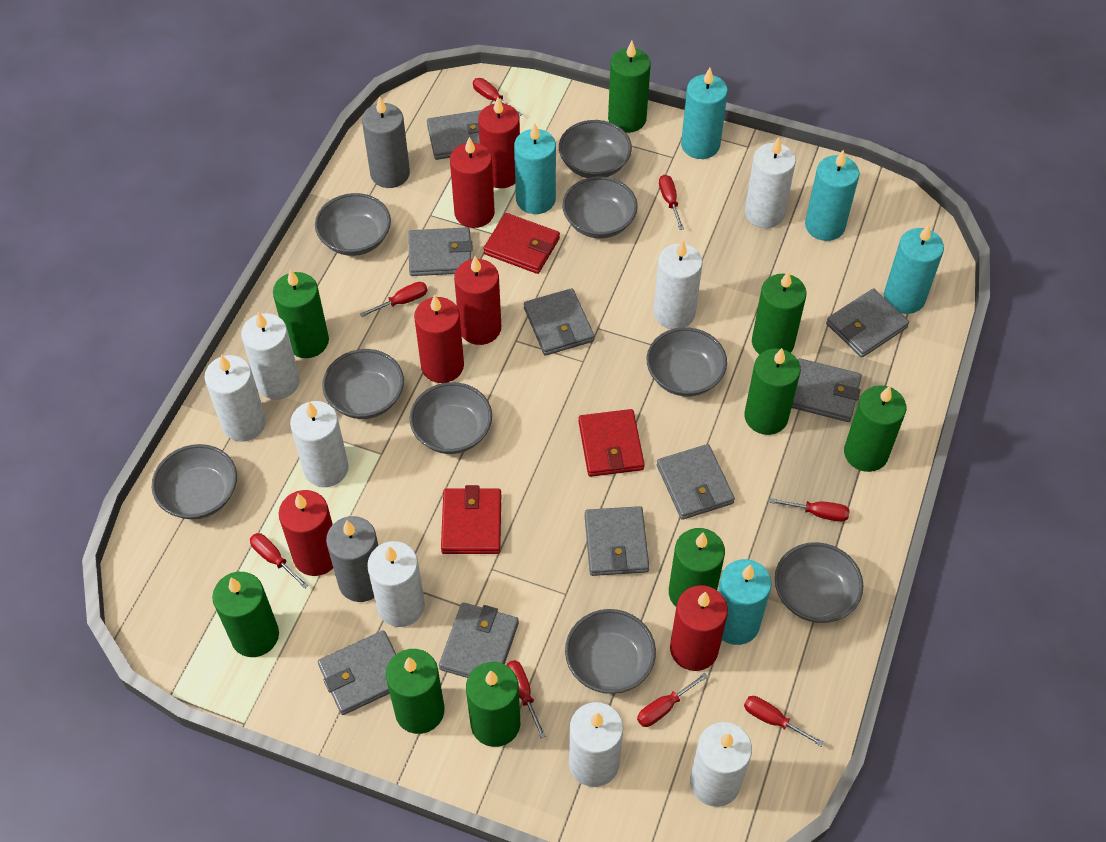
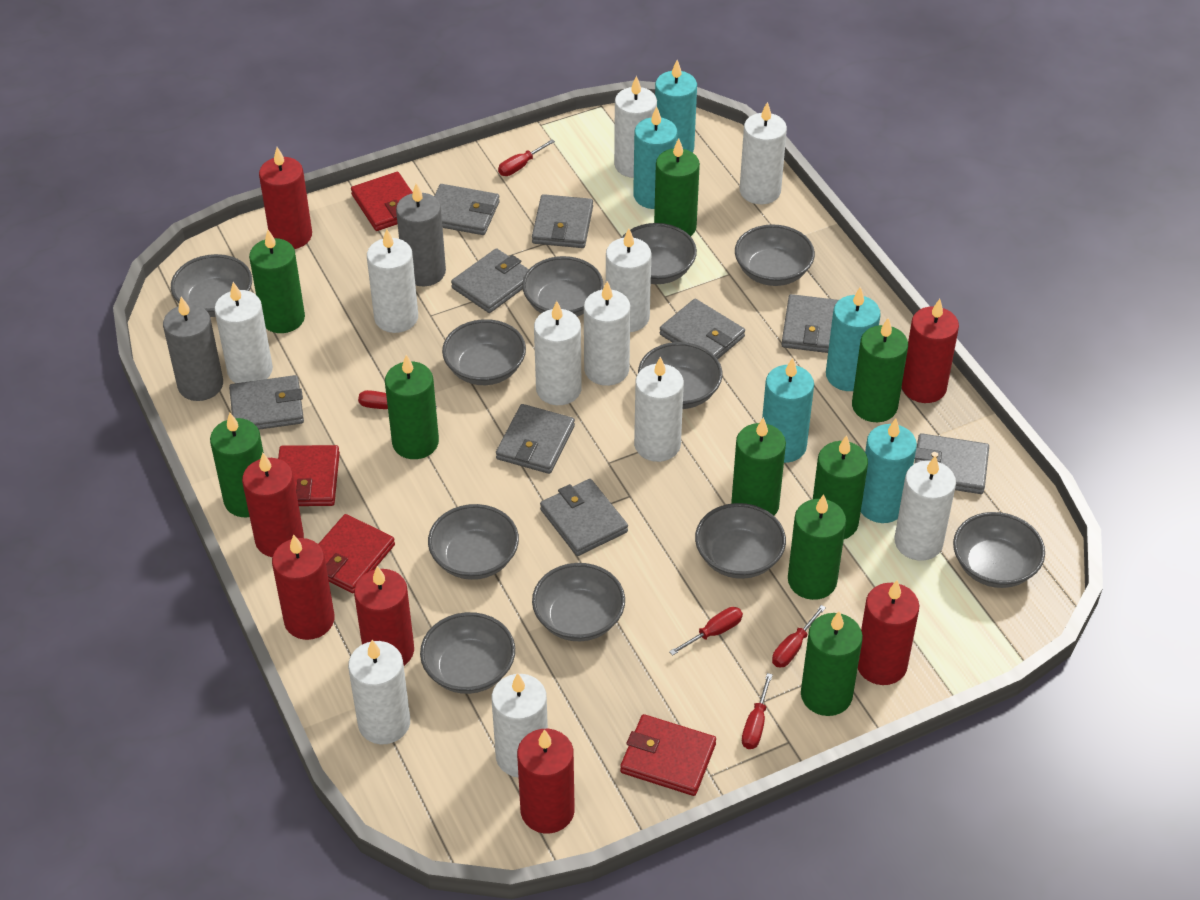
grey bowl: 9 -> 11
red candle: 6 -> 7
red screwdriver: 8 -> 5
red wallet: 3 -> 4
white candle: 8 -> 11

